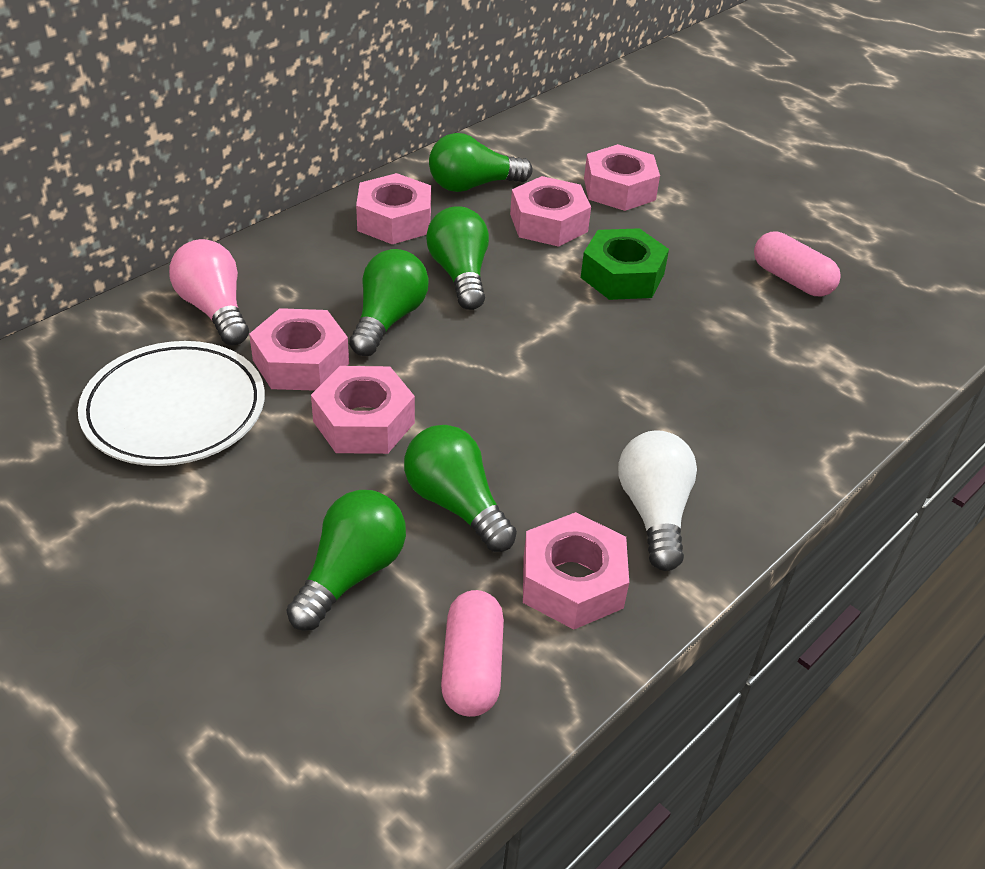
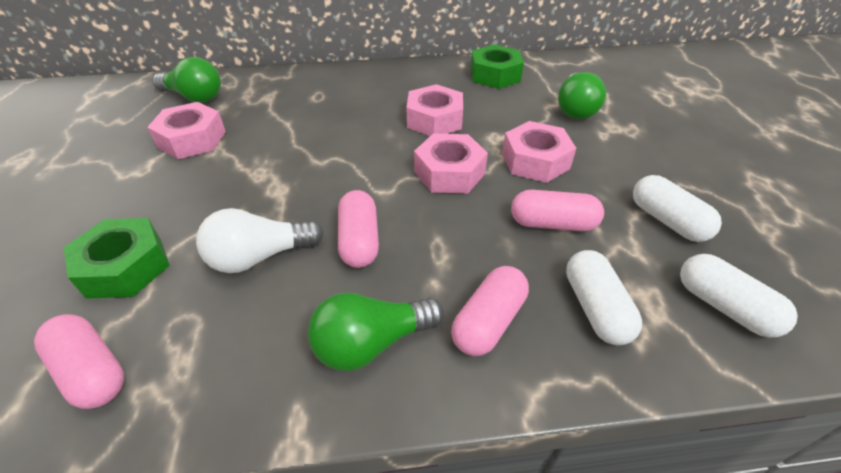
green light bulb: 5 -> 3
green nut: 1 -> 2
pink capsule: 2 -> 4
pink light bulb: 1 -> 0
pink nut: 6 -> 4
white capsule: 0 -> 3
white plate: 1 -> 0

